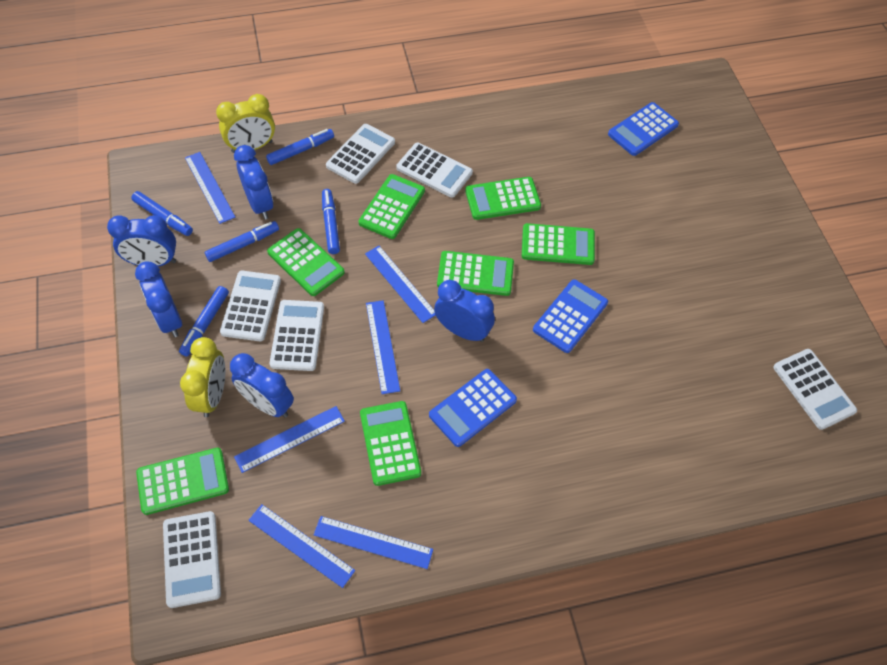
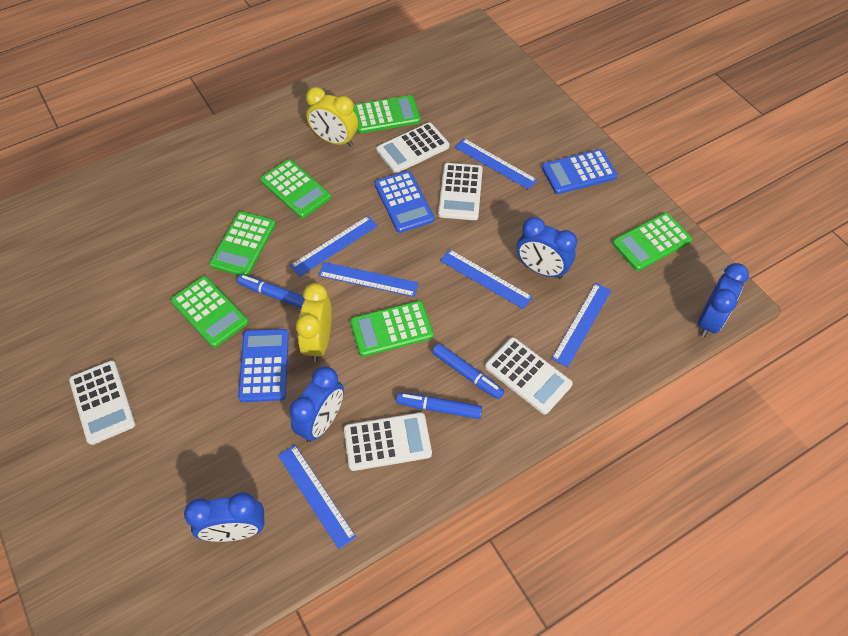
blue clock: 5 -> 4
blue marker: 5 -> 3
green calculator: 7 -> 6
white calculator: 6 -> 5

